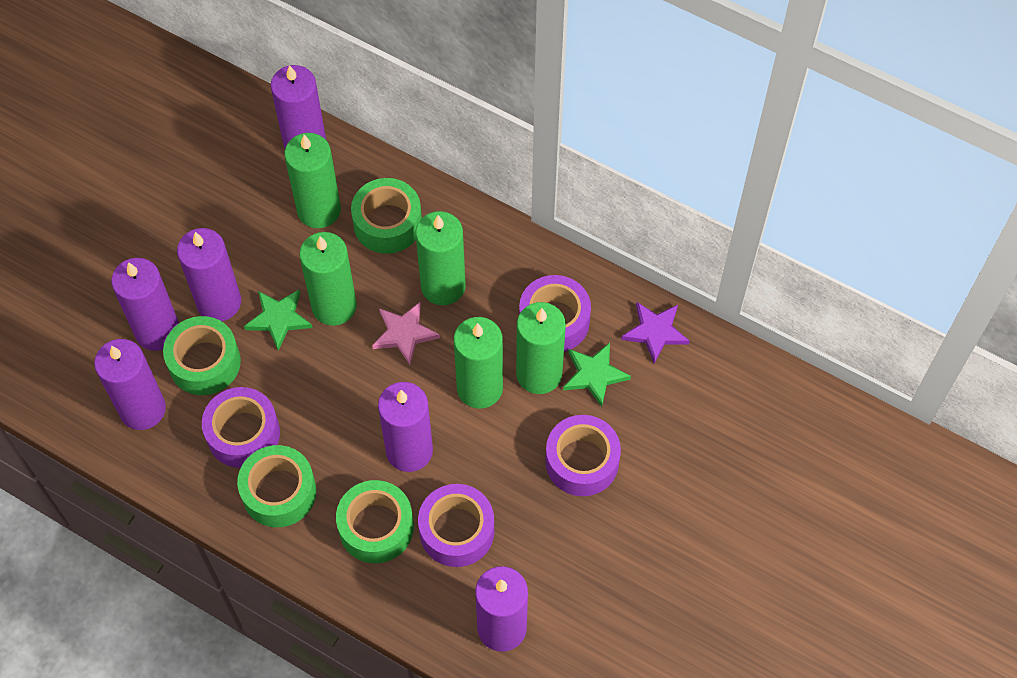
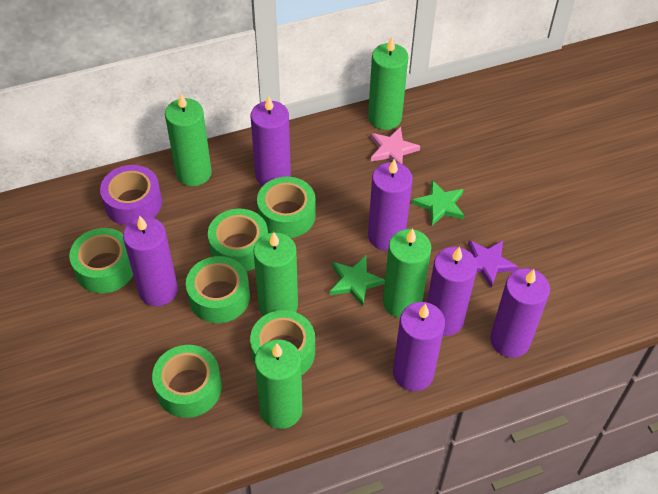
green tape: 4 -> 6
purple tape: 4 -> 1

